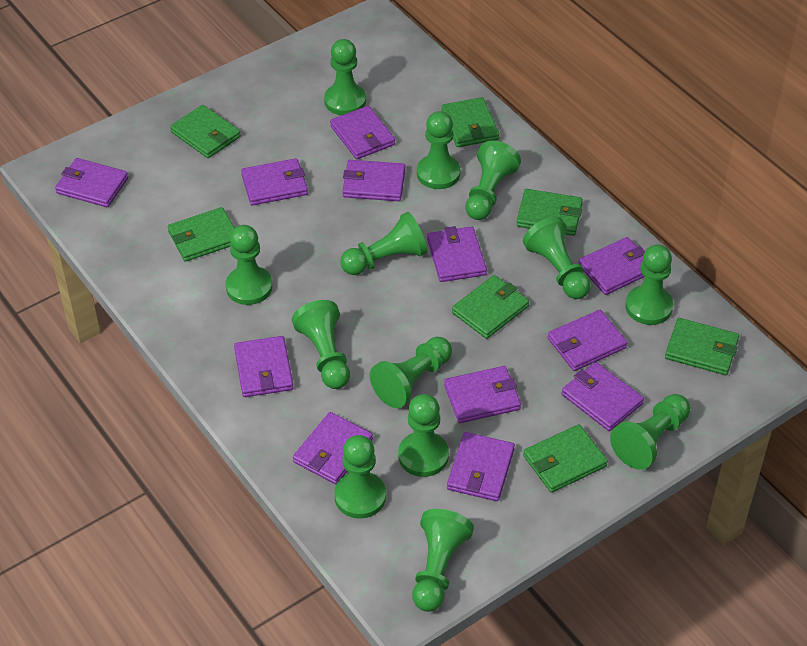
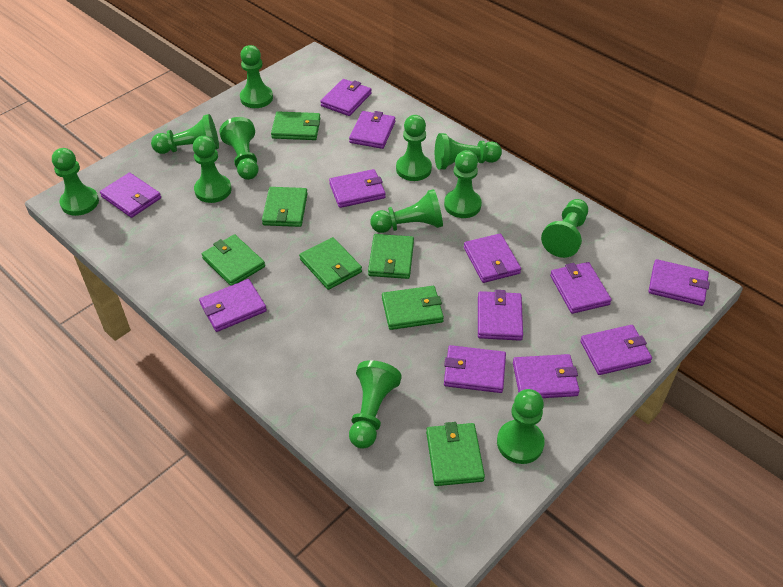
green pawn: 13 -> 12

